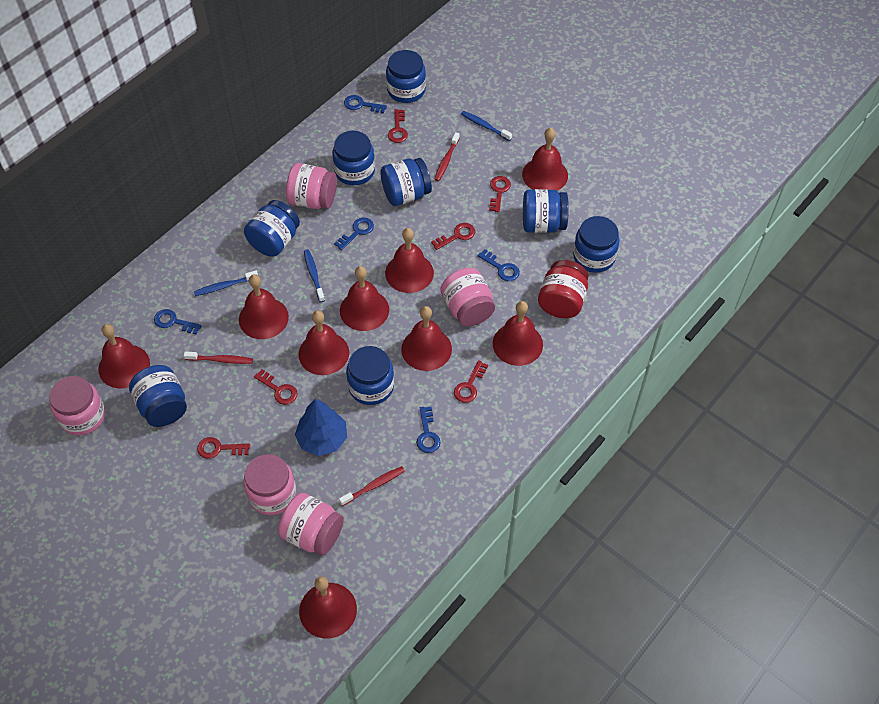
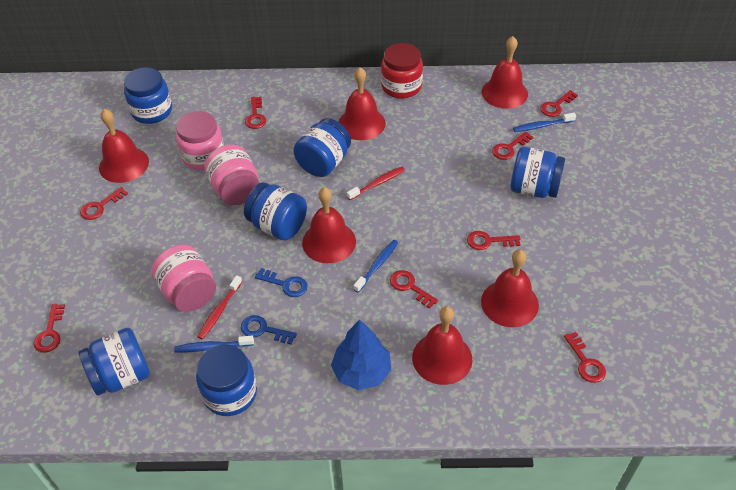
blue jar: 8 -> 6
blue key: 5 -> 2
pink jar: 5 -> 3
red bell: 9 -> 6
red key: 6 -> 8
red toothbrush: 3 -> 2

